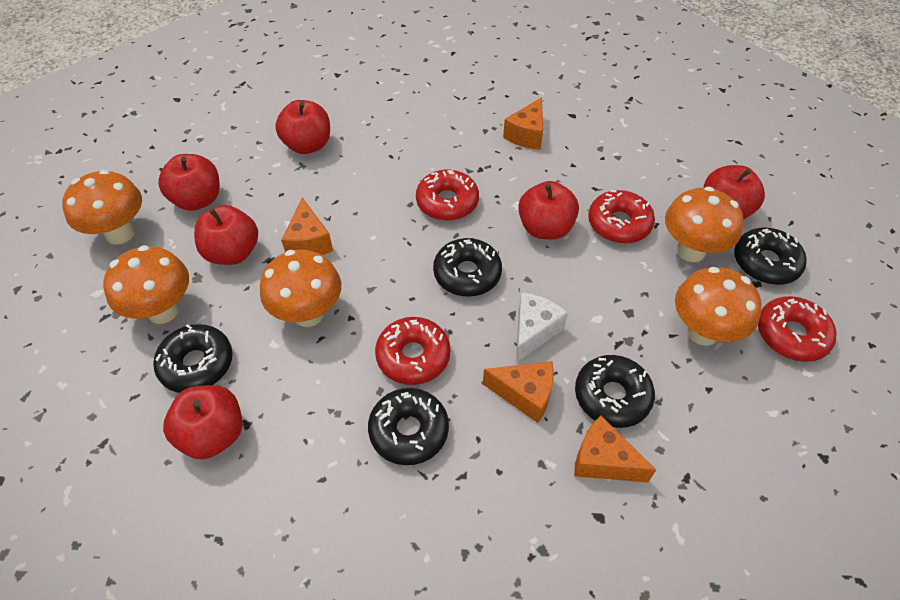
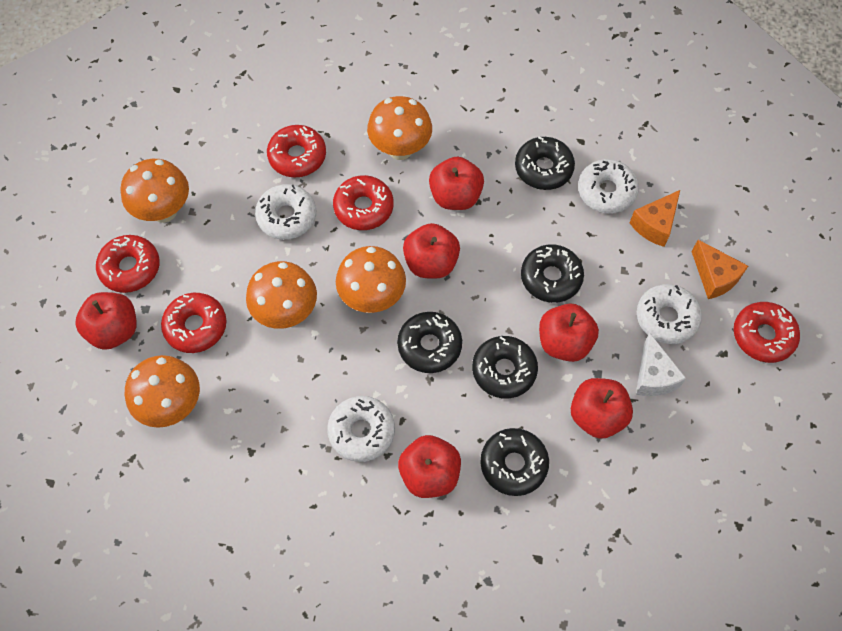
orange cheese: 4 -> 2
red donut: 4 -> 5
white donut: 0 -> 4

